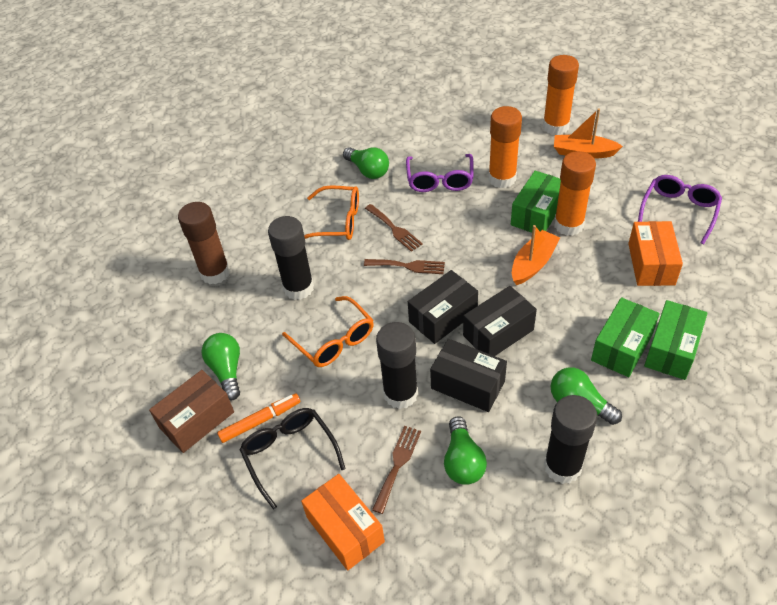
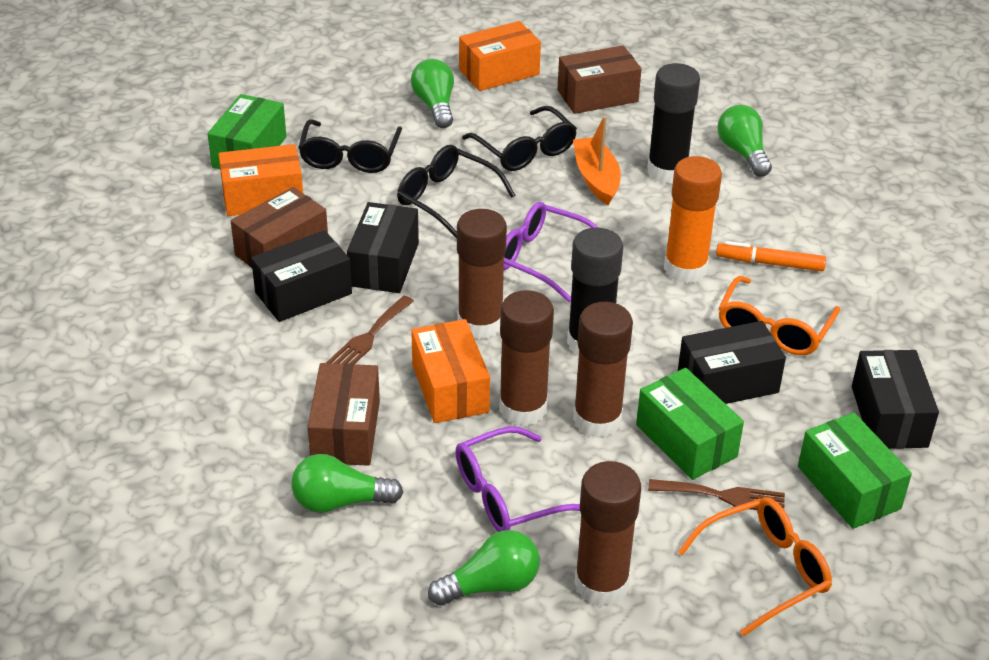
black box: 3 -> 4
black glasses: 1 -> 3
black glue stick: 3 -> 2
brown box: 1 -> 3
brown fork: 3 -> 2
brown glue stick: 1 -> 4
orange boat: 2 -> 1
orange box: 2 -> 3
orange glue stick: 3 -> 1

